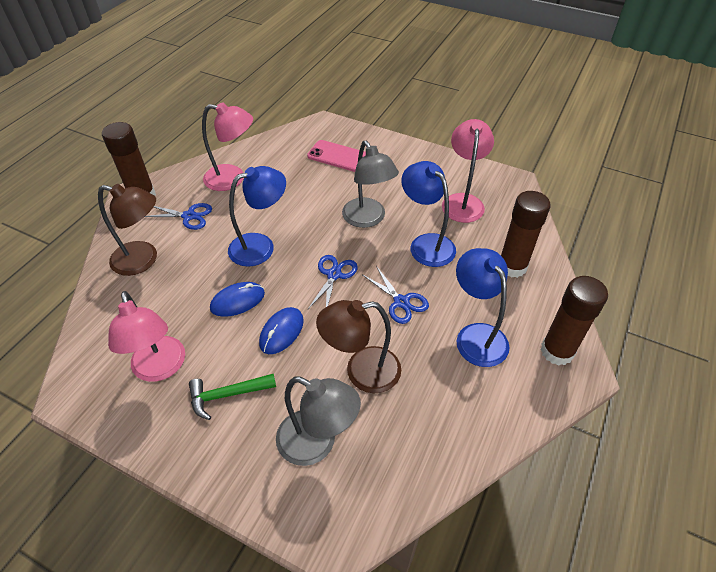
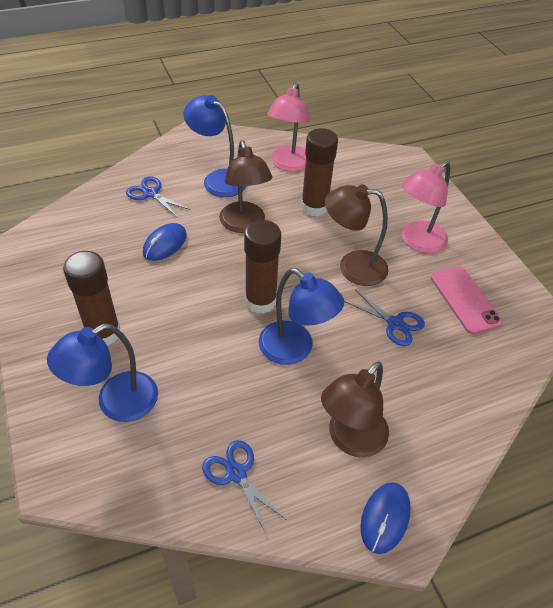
brown lamp: 2 -> 3
green hammer: 1 -> 0
grey lamp: 2 -> 0
pink lamp: 3 -> 2

